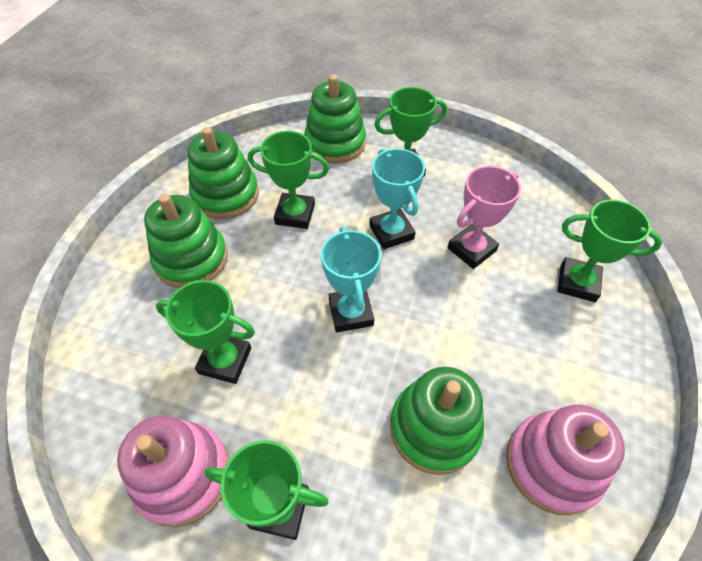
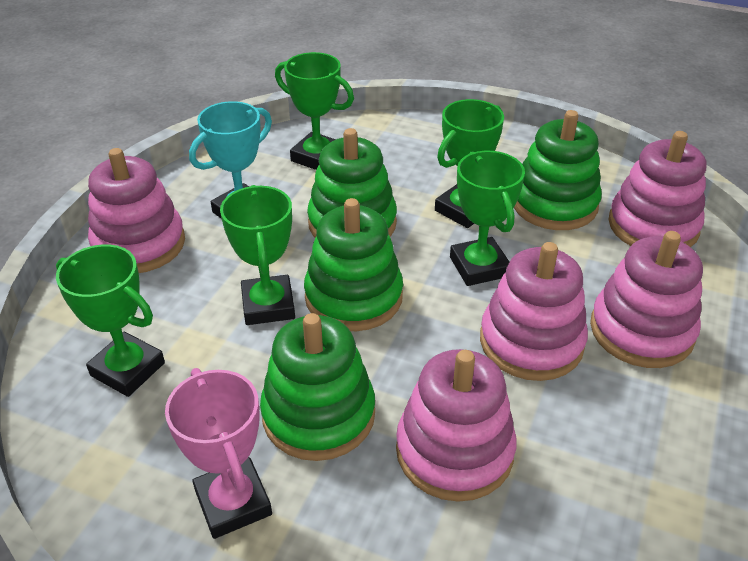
pink stacking toy: 2 -> 5
turquoise trophy: 2 -> 1

